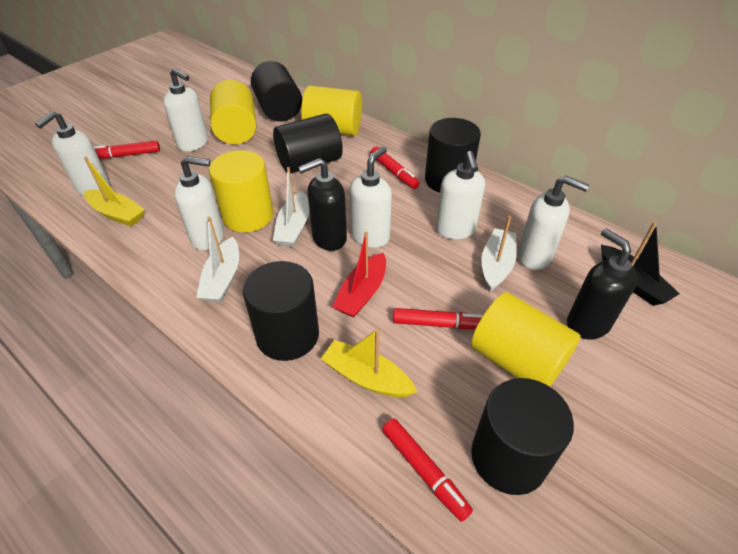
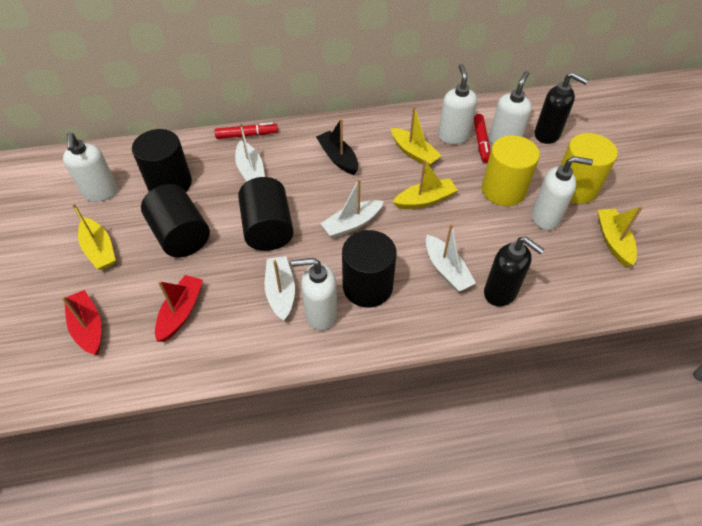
black cylinder: 5 -> 4
red boat: 1 -> 2
red marker: 4 -> 2
white boat: 3 -> 4
white soap dispenser: 6 -> 5
yellow boat: 2 -> 4
yellow cylinder: 4 -> 2

